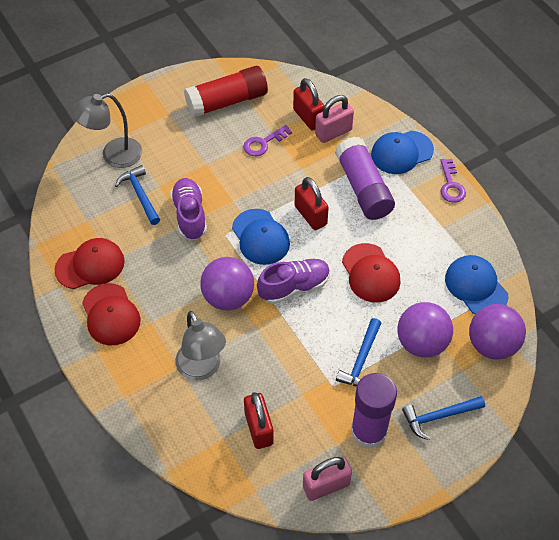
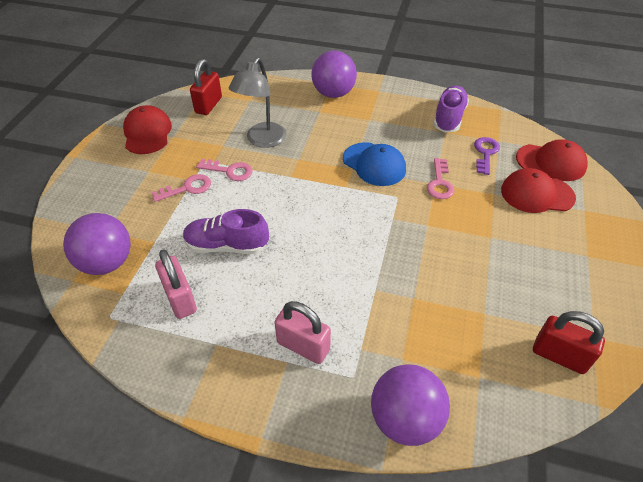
blue cap: 3 -> 1
blue hammer: 3 -> 0
grey lamp: 2 -> 1
pink key: 0 -> 3
purple glue stick: 2 -> 0
purple key: 2 -> 1
red glue stick: 1 -> 0
red padlock: 3 -> 2

